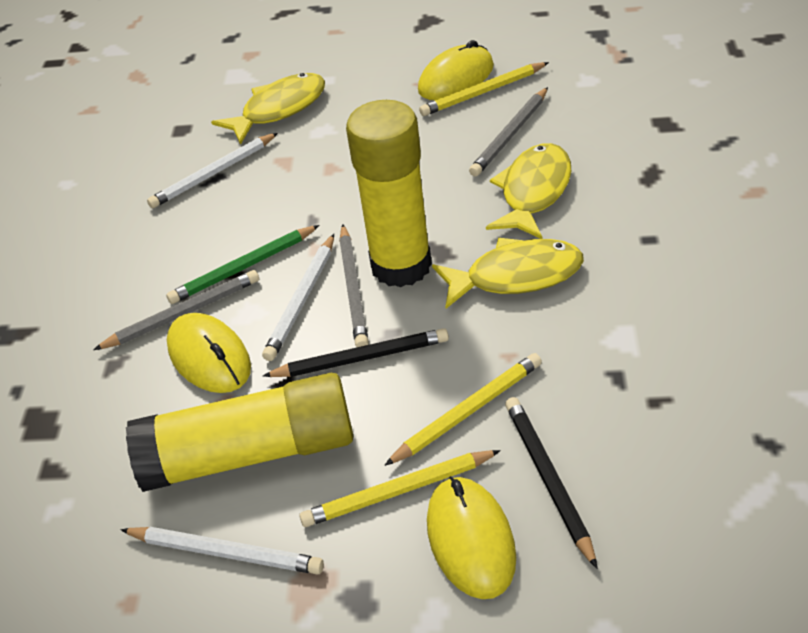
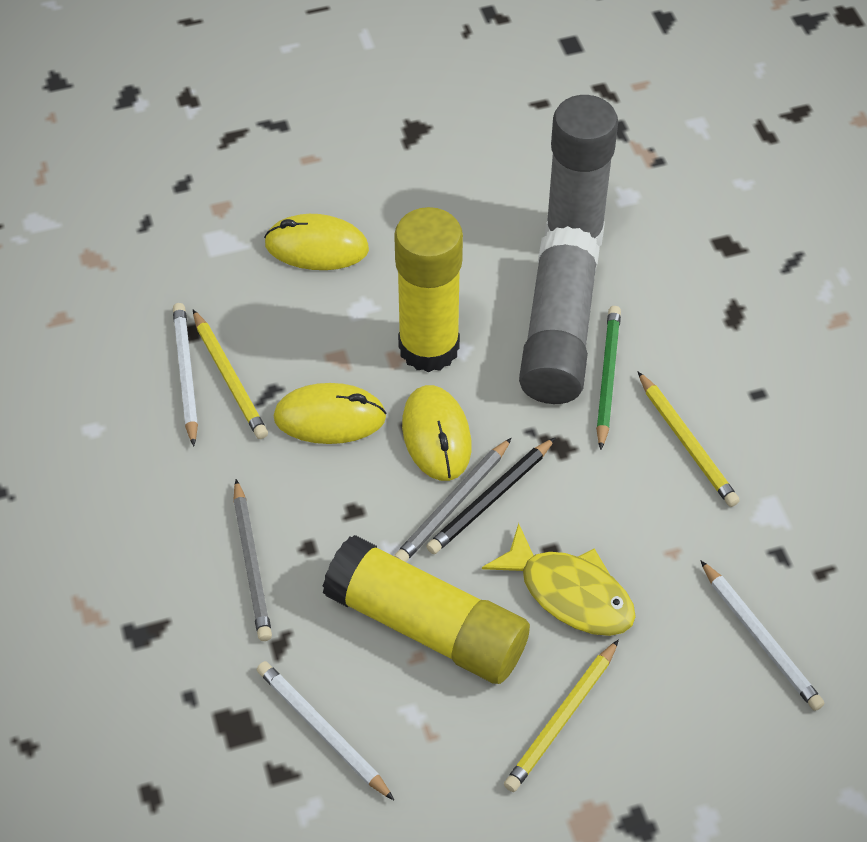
black pencil: 2 -> 1
grey glue stick: 0 -> 2
grey pencil: 3 -> 2
yellow fish: 3 -> 1

